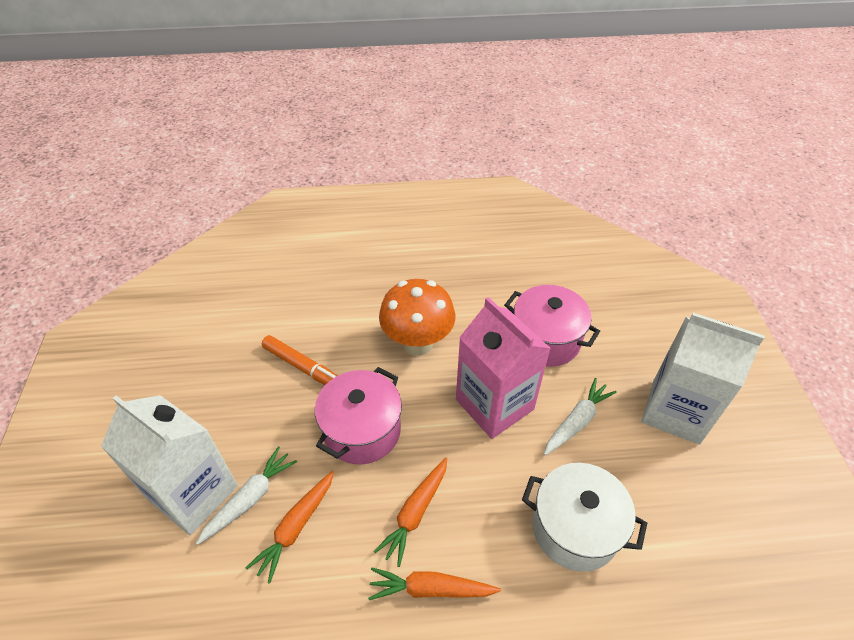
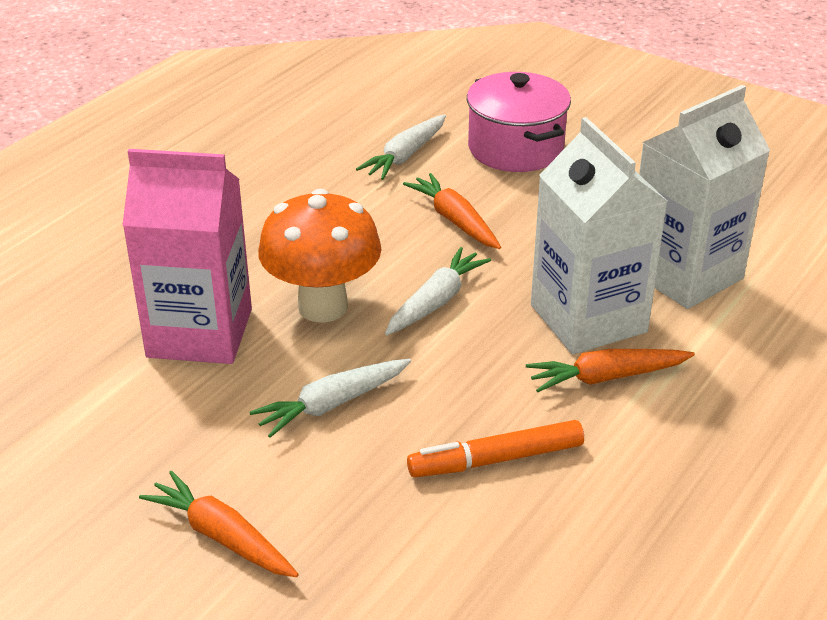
pink pot: 2 -> 1
white carrot: 2 -> 3
white pot: 1 -> 0

